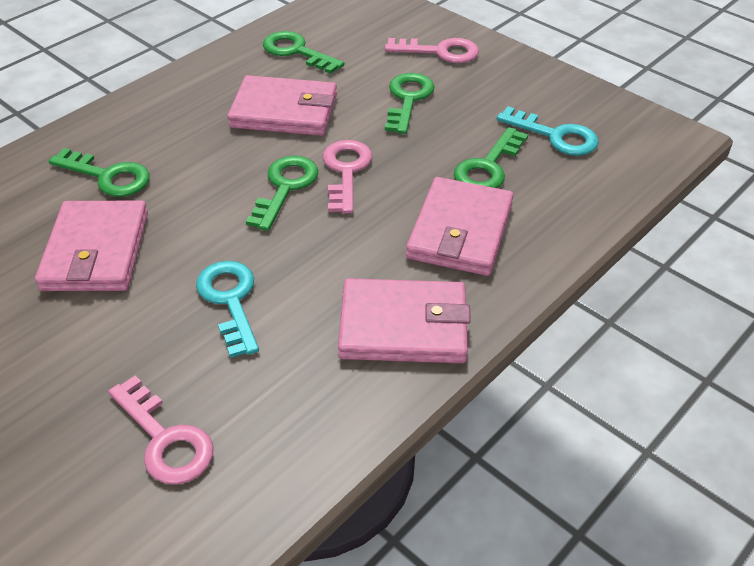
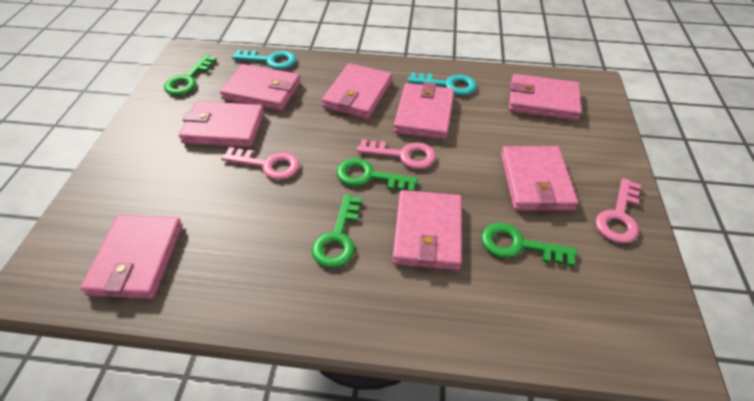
green key: 5 -> 4
pink wallet: 4 -> 8

